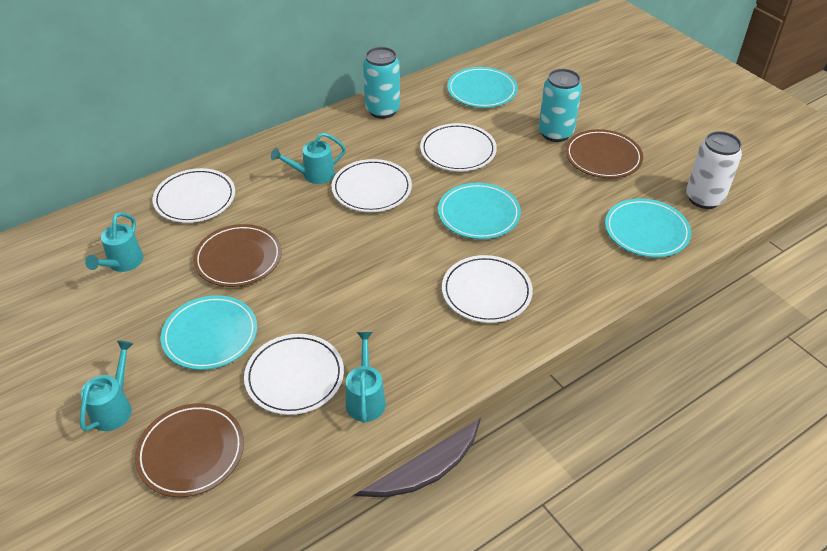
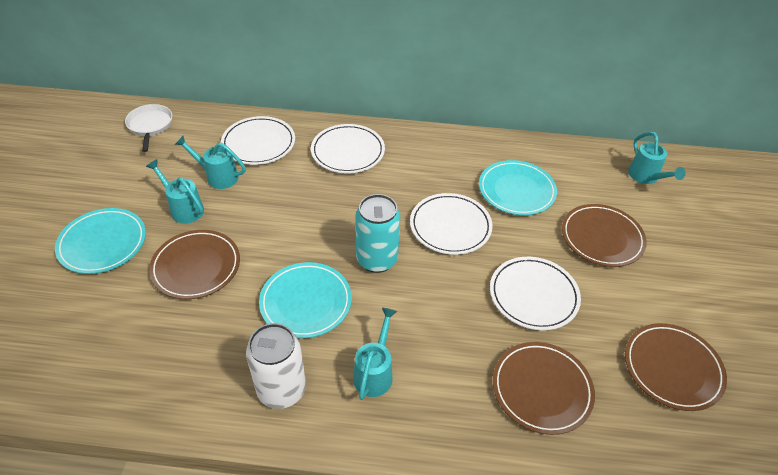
brown plate: 3 -> 4
turquoise can: 2 -> 1
turquoise plate: 4 -> 3
white pan: 0 -> 1
white plate: 5 -> 4

